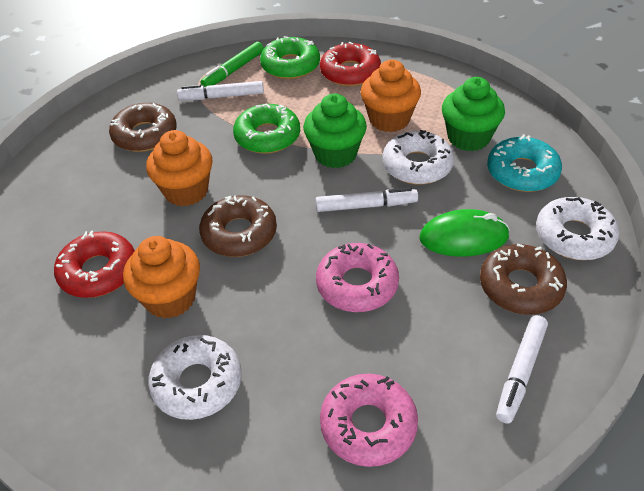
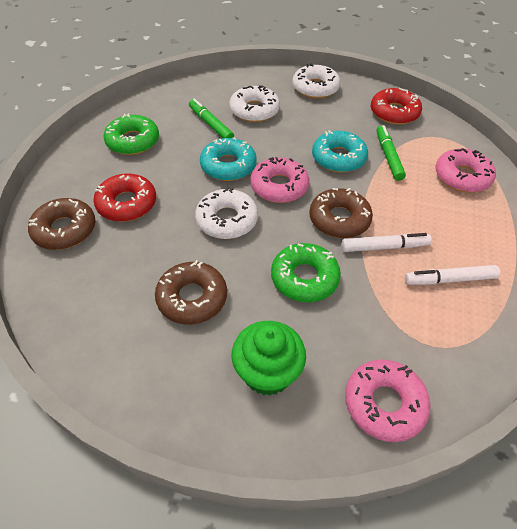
green cupcake: 2 -> 1
green marker: 1 -> 2
green mouse: 1 -> 0
orange cupcake: 3 -> 0
pink donut: 2 -> 3
turquoise donut: 1 -> 2
white marker: 3 -> 2

